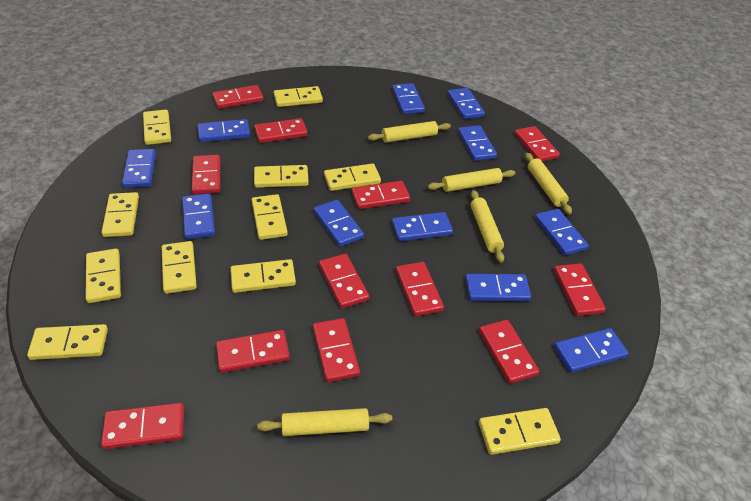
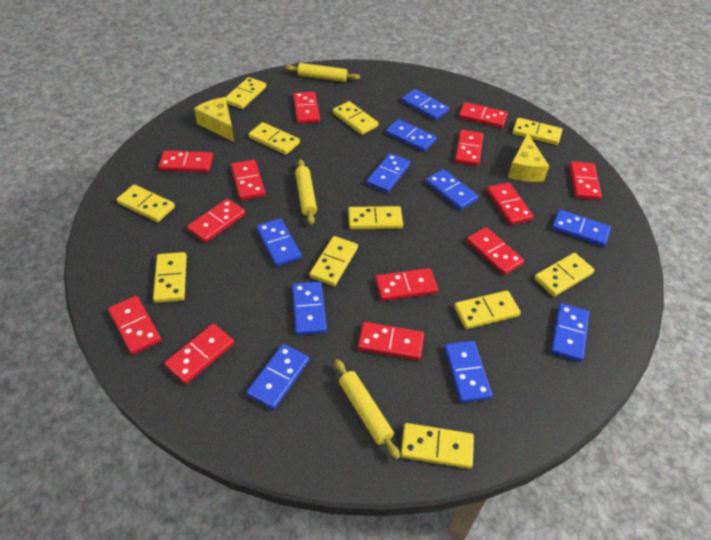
blue domino: 11 -> 10
red domino: 12 -> 13
yellow cheese: 0 -> 2
yellow rolling pin: 5 -> 3

